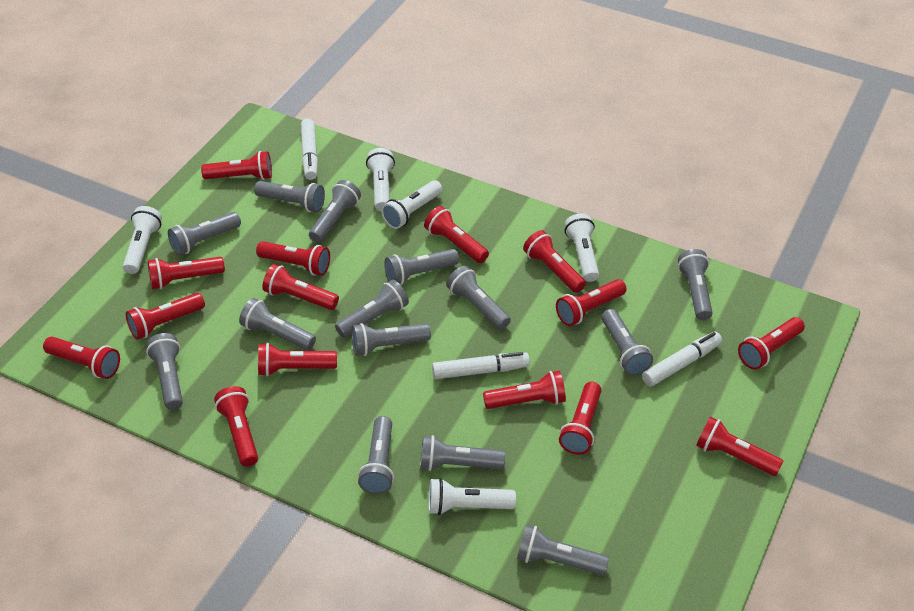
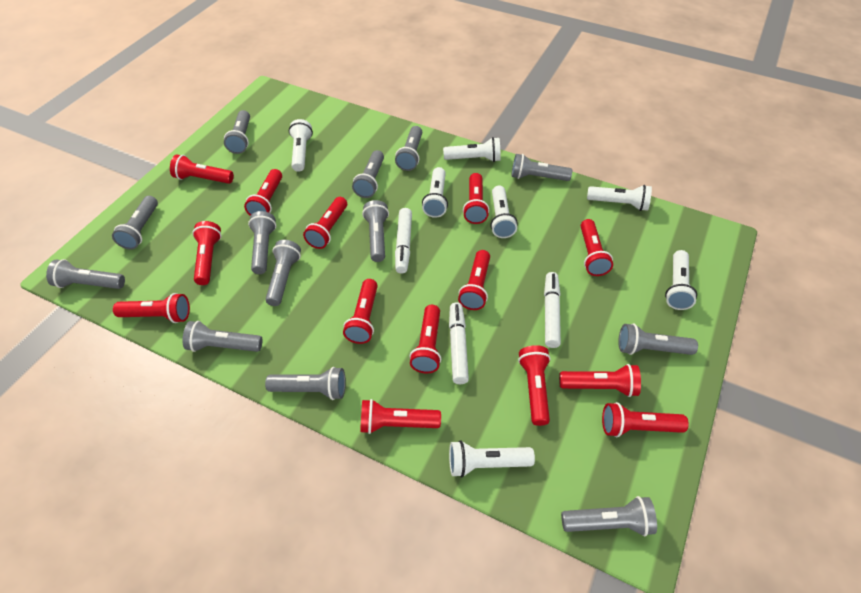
grey flashlight: 14 -> 13
red flashlight: 15 -> 14
white flashlight: 5 -> 7

